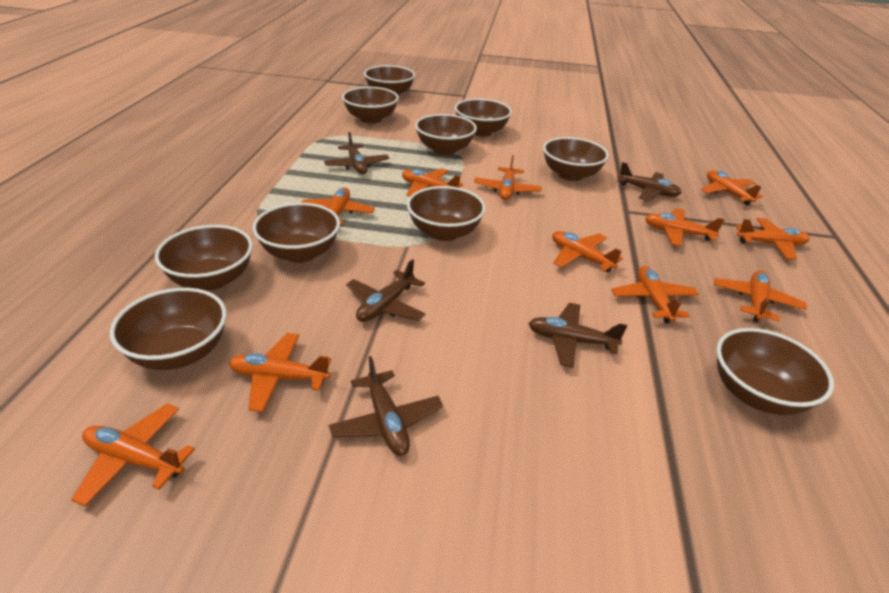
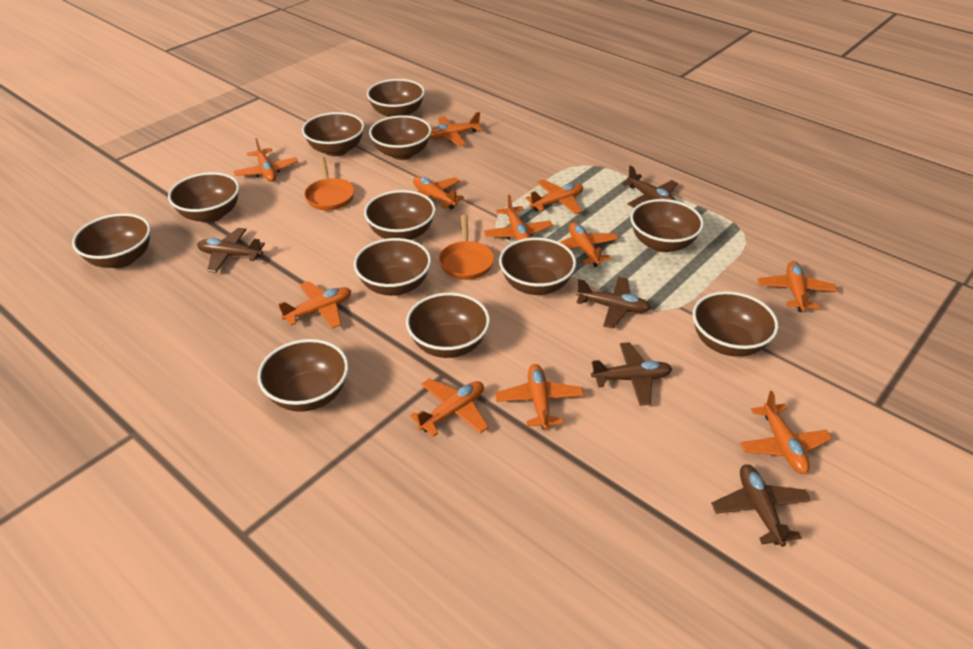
brown bowl: 10 -> 12
orange pan: 0 -> 2

